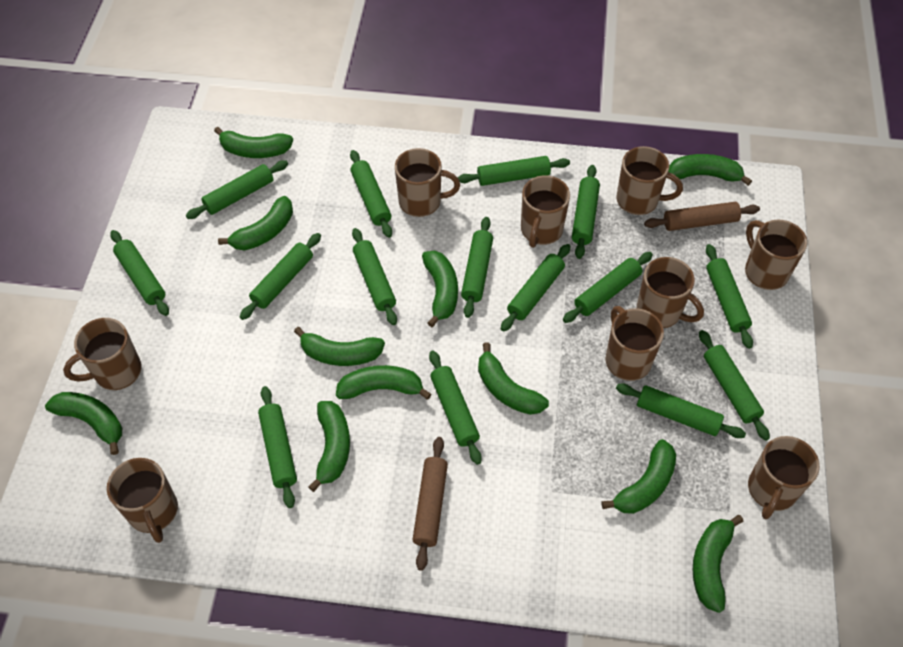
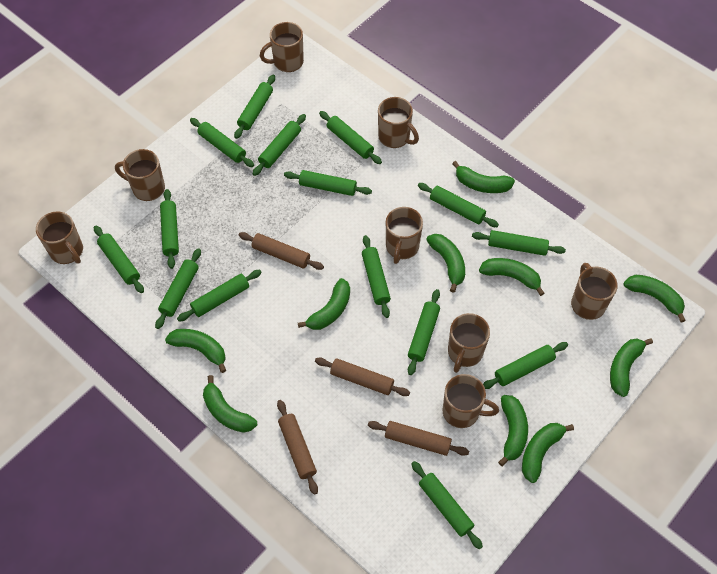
brown mug: 9 -> 8
brown rolling pin: 2 -> 4
green banana: 11 -> 10

